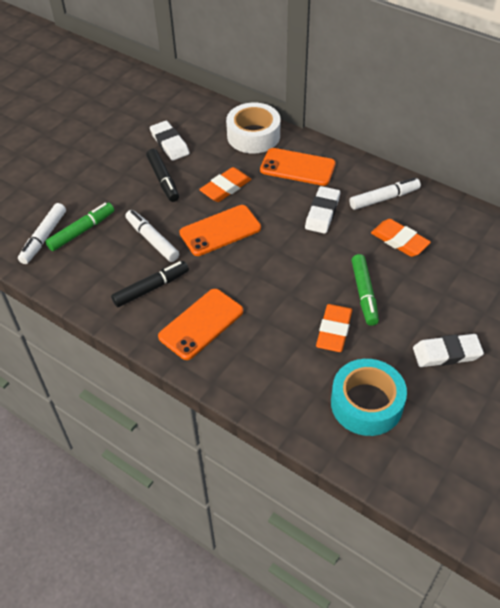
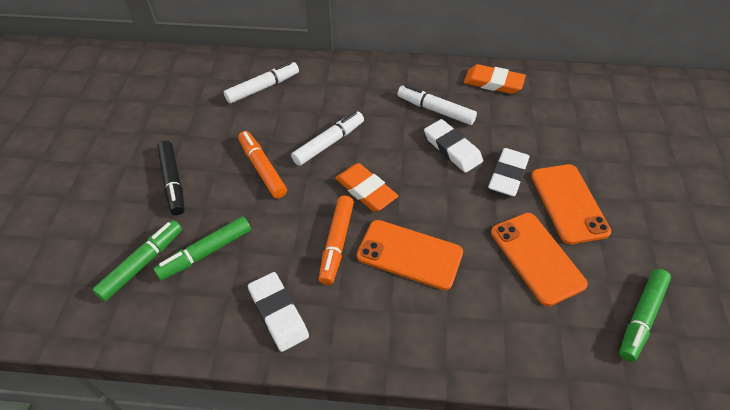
black marker: 2 -> 1
green marker: 2 -> 3
orange eraser: 3 -> 2
orange marker: 0 -> 2
turquoise tape: 1 -> 0
white tape: 1 -> 0

